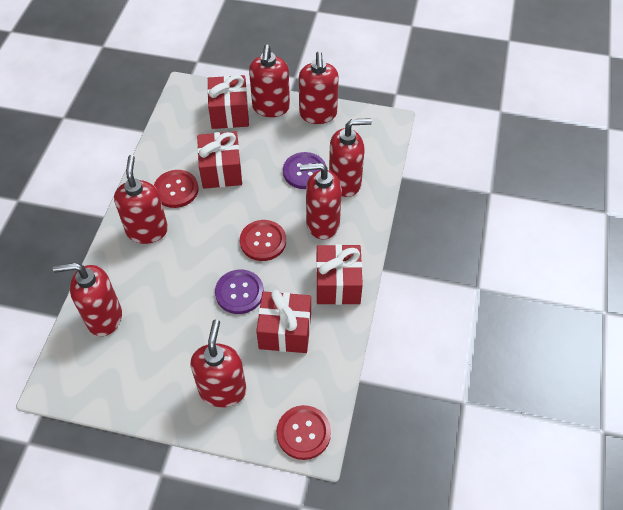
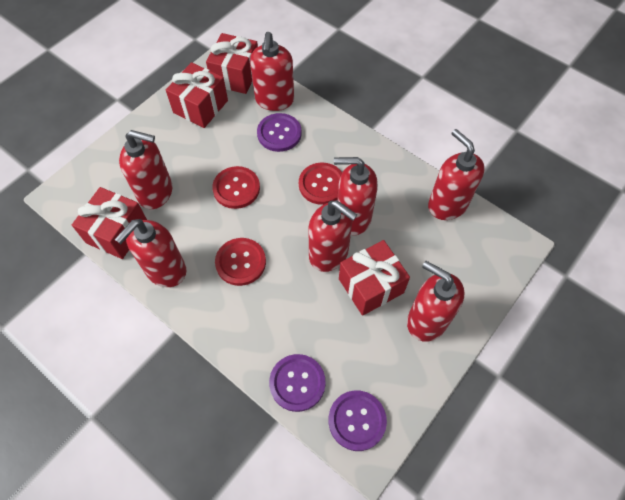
purple button: 2 -> 3

